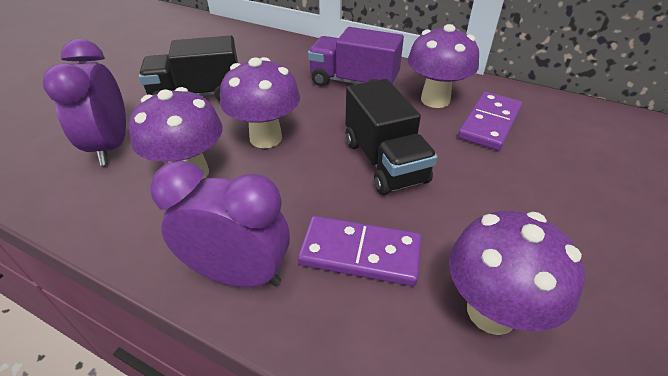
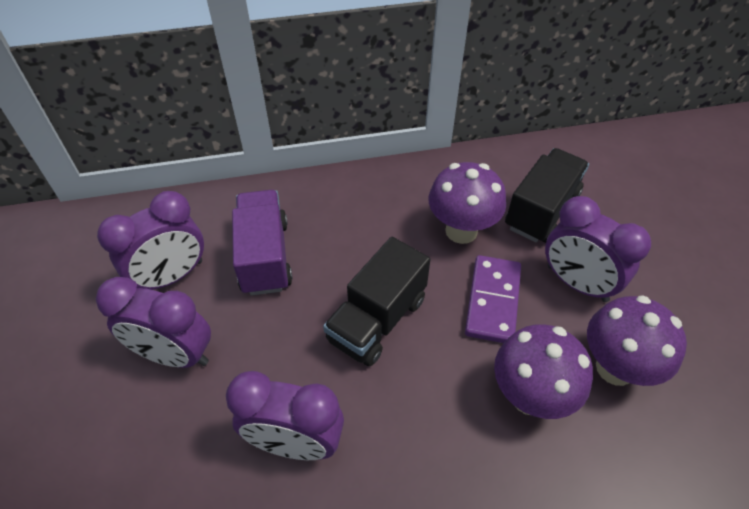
purple clock: 2 -> 4
purple domino: 2 -> 1
purple mushroom: 4 -> 3

